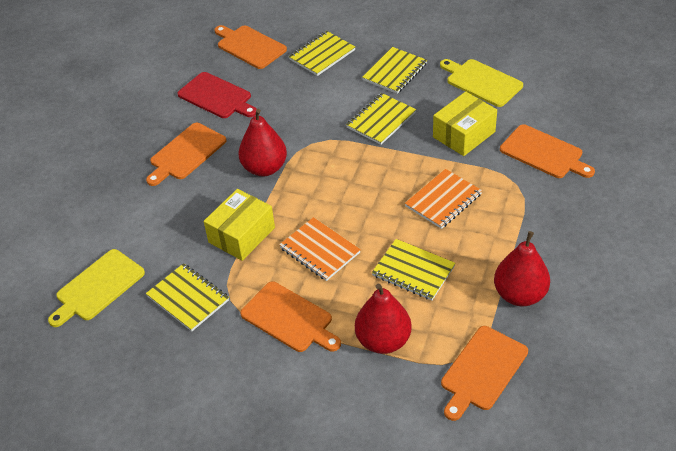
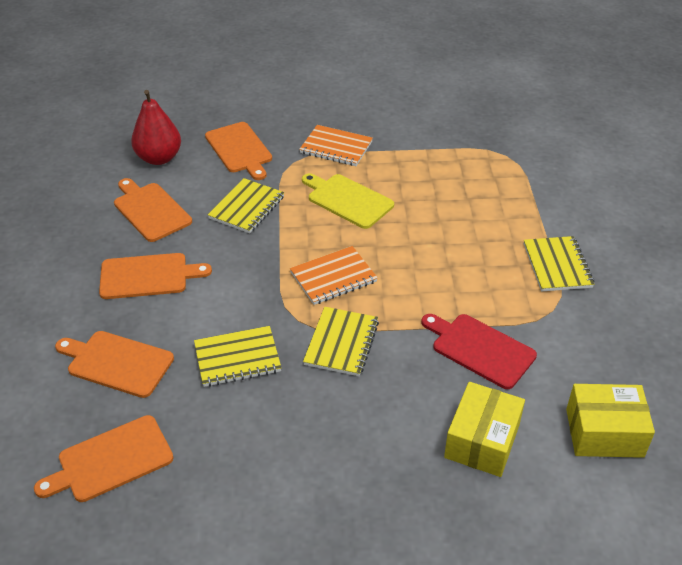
red pear: 3 -> 1
yellow cutting board: 2 -> 1
yellow notebook: 5 -> 4

